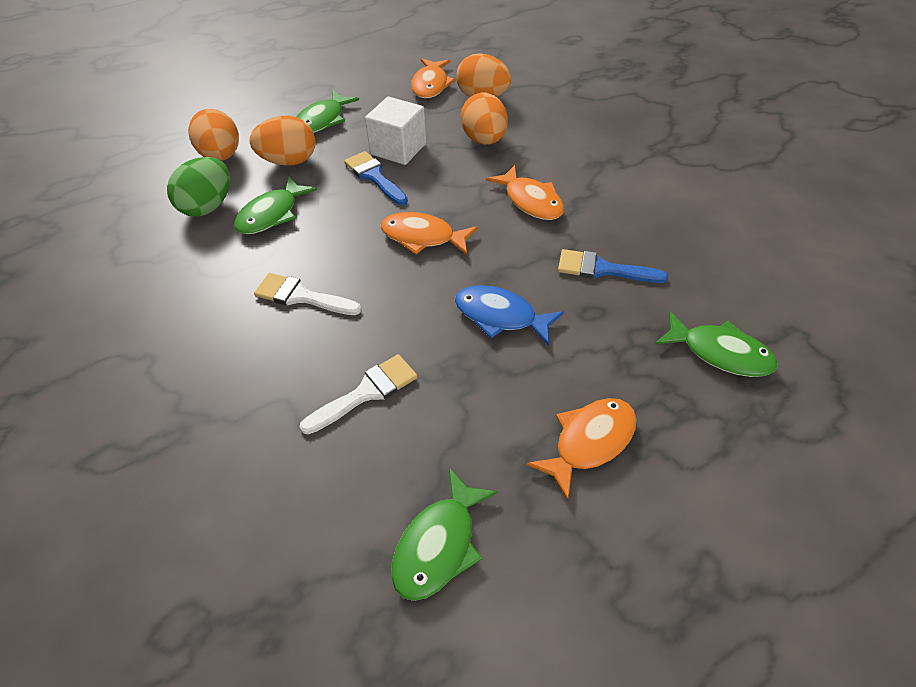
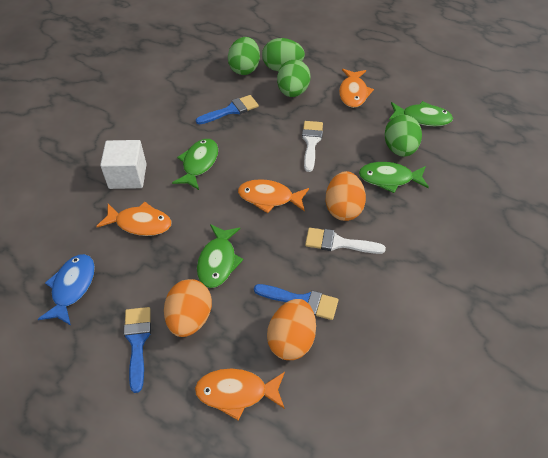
blue brush: 2 -> 3
green egg: 1 -> 4
orange egg: 4 -> 3

